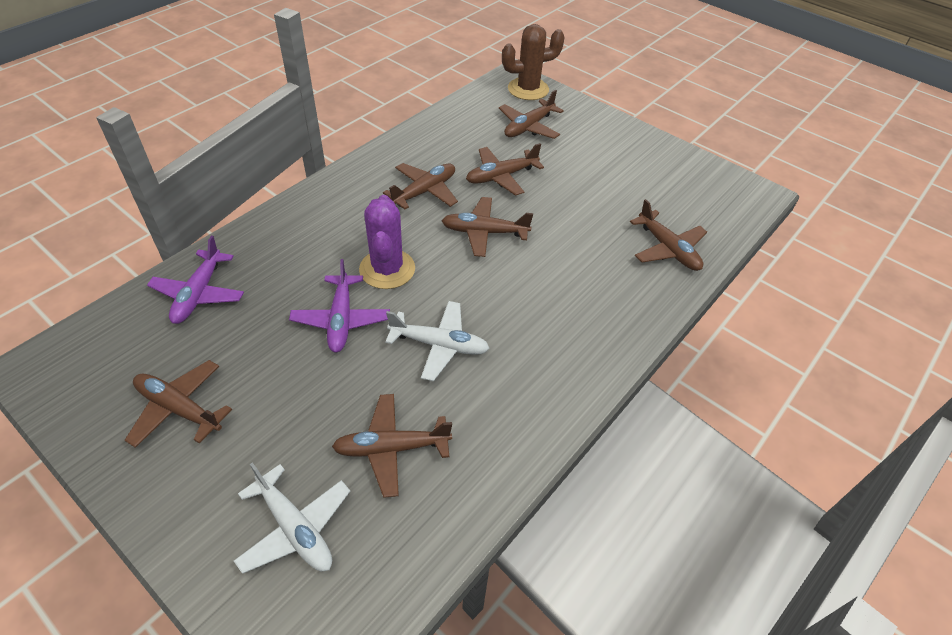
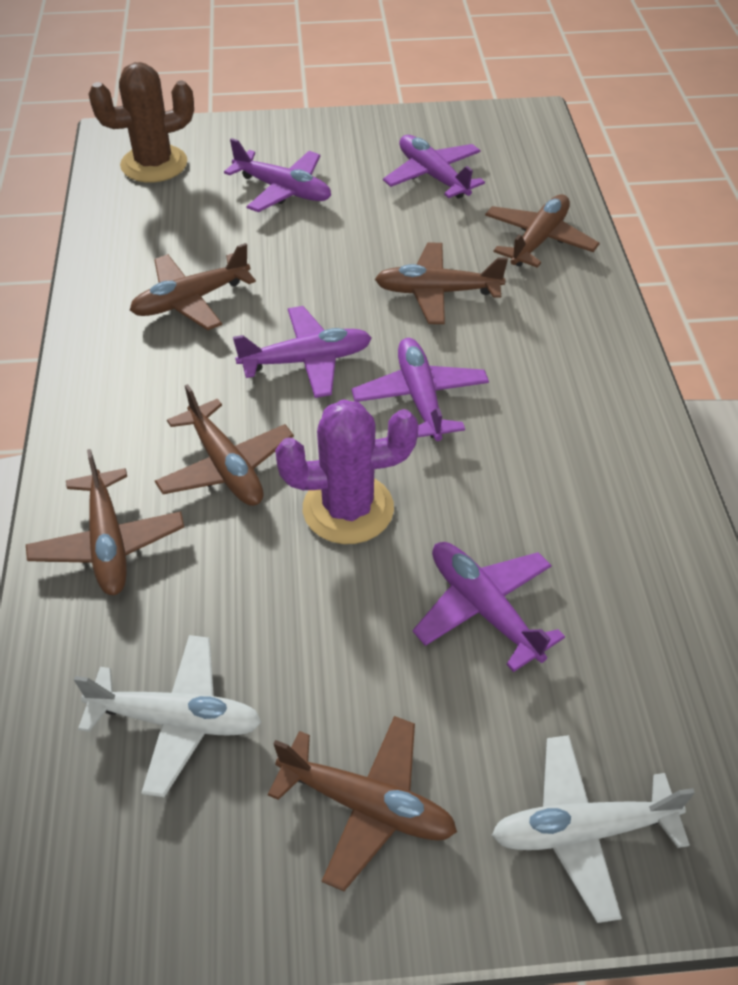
brown plane: 7 -> 6
purple plane: 2 -> 5

